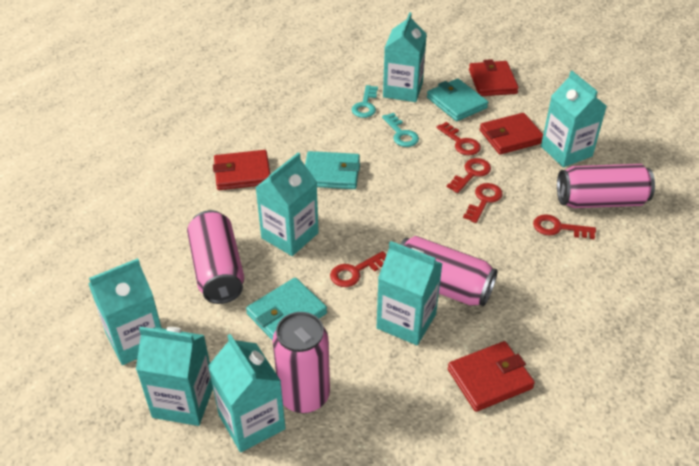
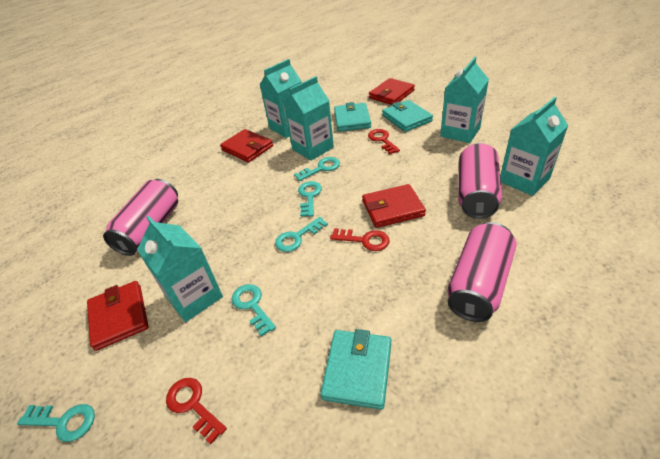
pink can: 4 -> 3
red key: 5 -> 3
turquoise carton: 7 -> 5
turquoise key: 2 -> 5

